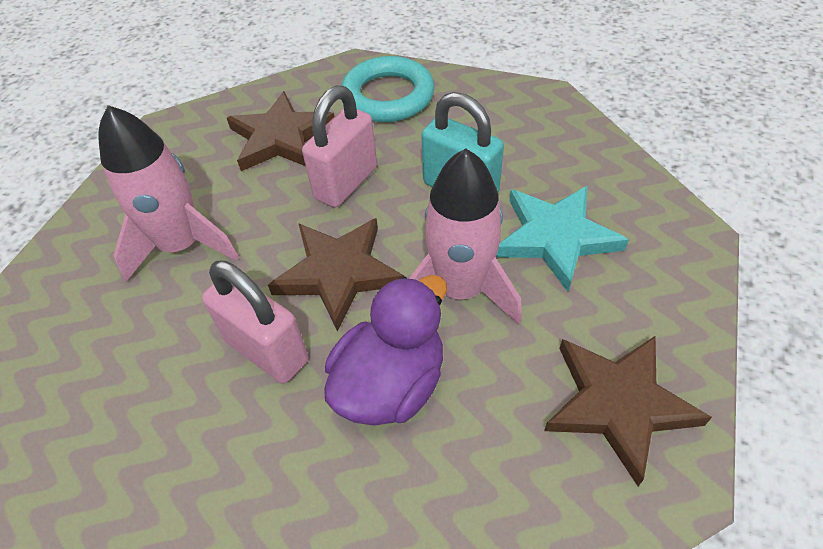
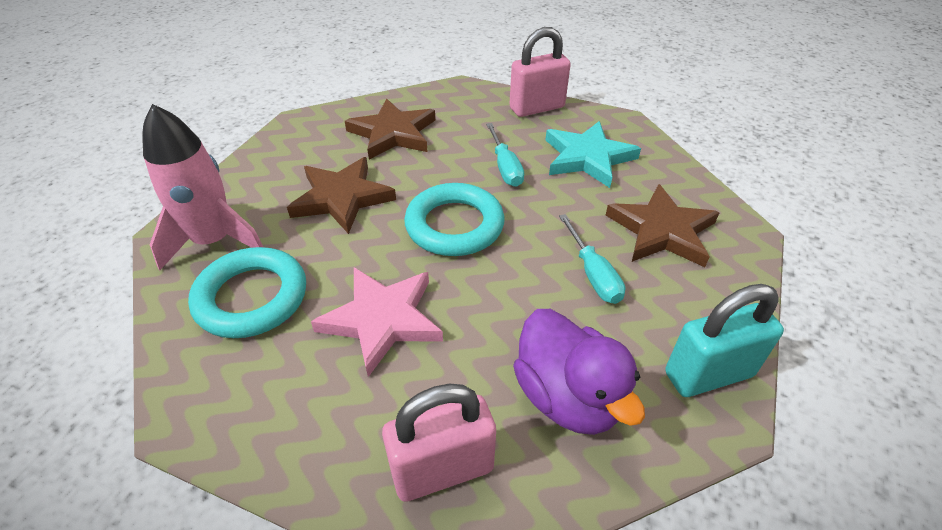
pink rocket: 2 -> 1
pink star: 0 -> 1
turquoise ring: 1 -> 2
turquoise screwdriver: 0 -> 2

